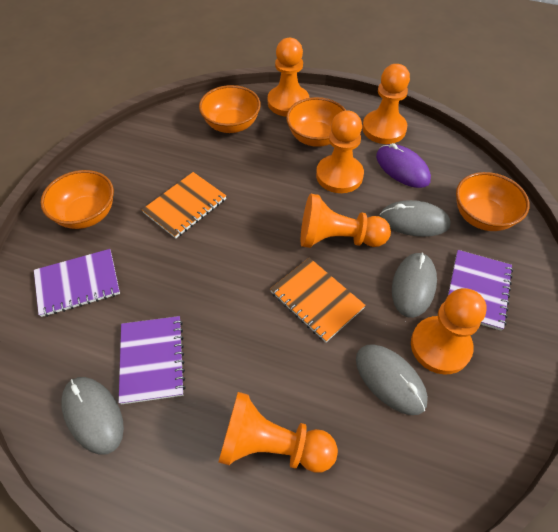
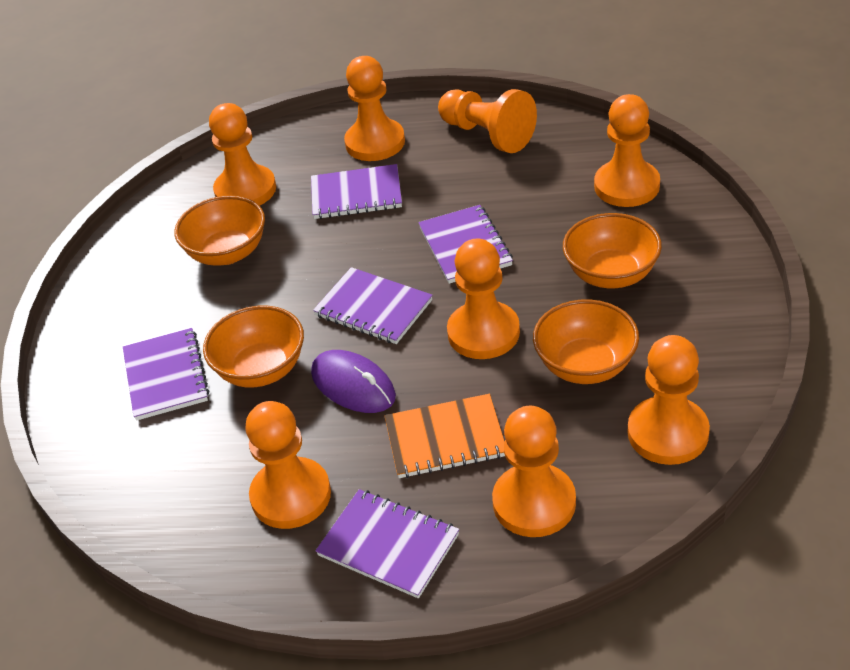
grey mouse: 4 -> 0
orange notebook: 2 -> 1
orange pawn: 6 -> 8
purple notebook: 3 -> 5

